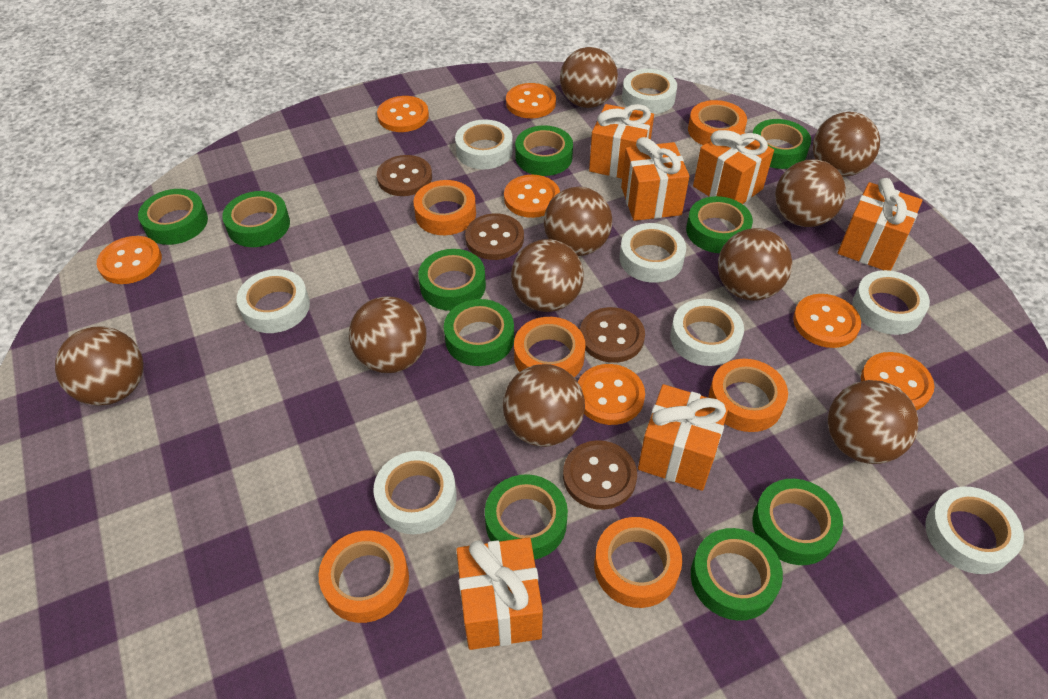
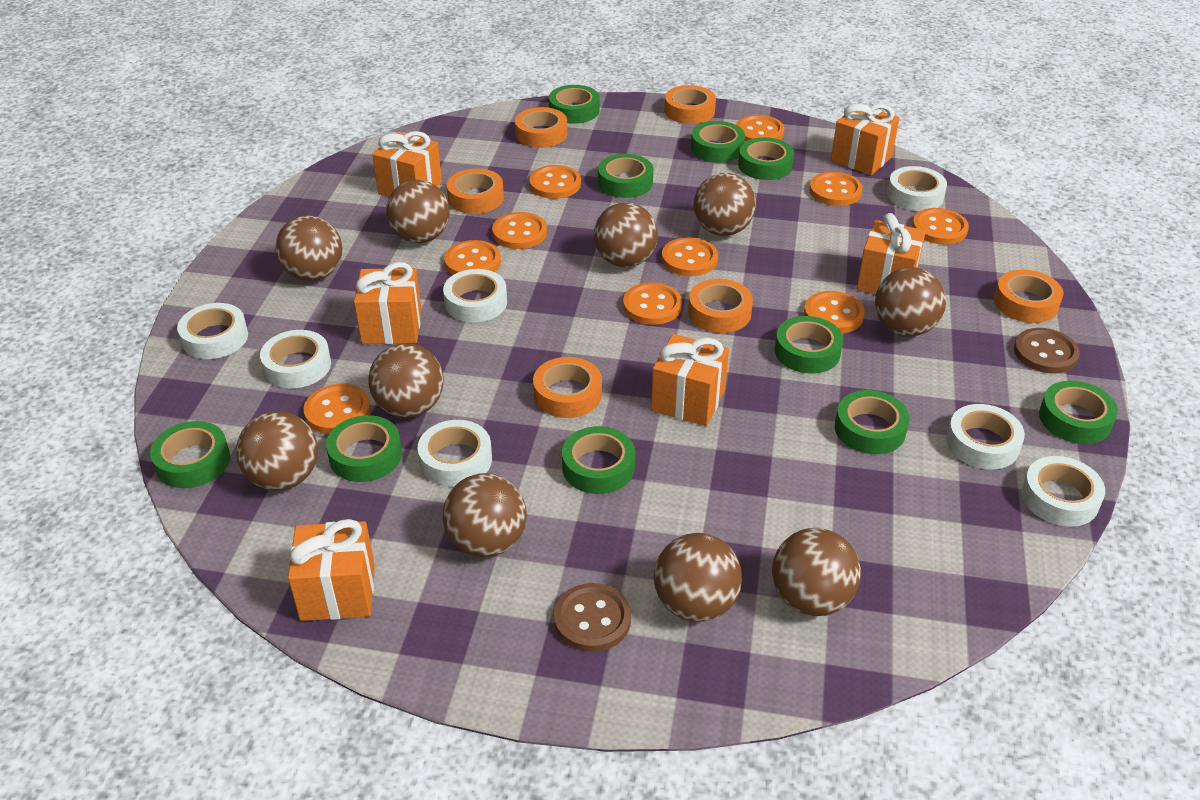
brown button: 4 -> 2
orange button: 7 -> 10
white tape: 8 -> 7

